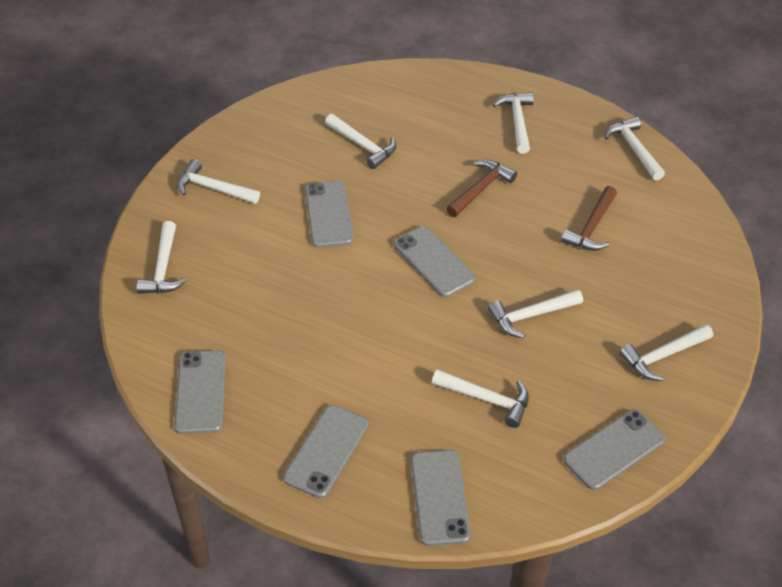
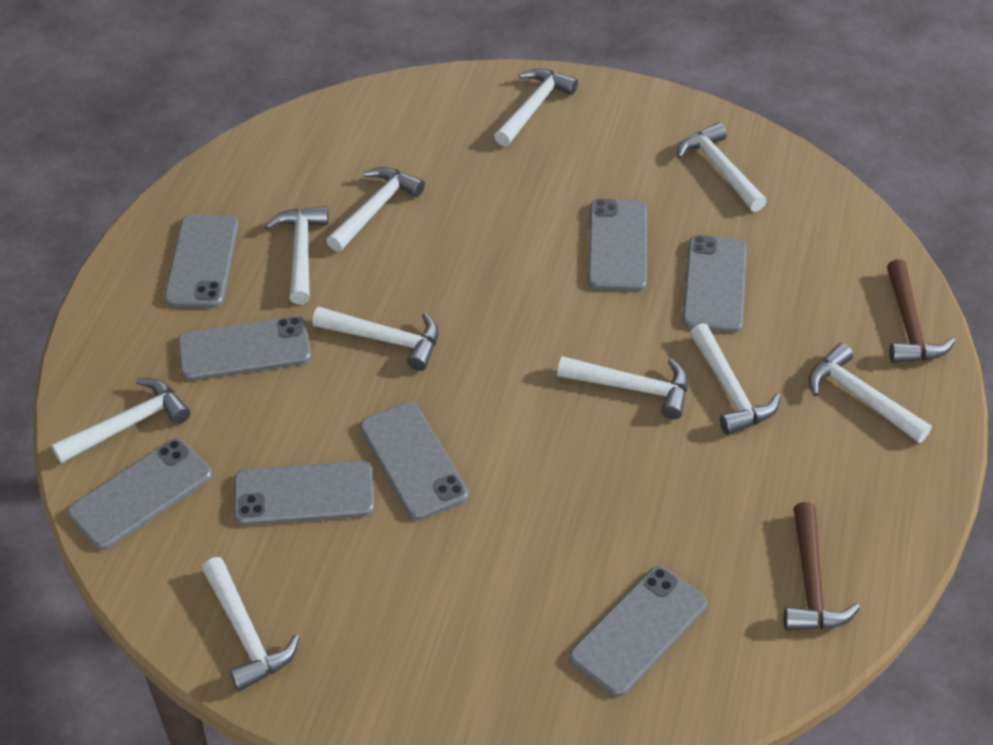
grey phone: 6 -> 8
white hammer: 8 -> 10

